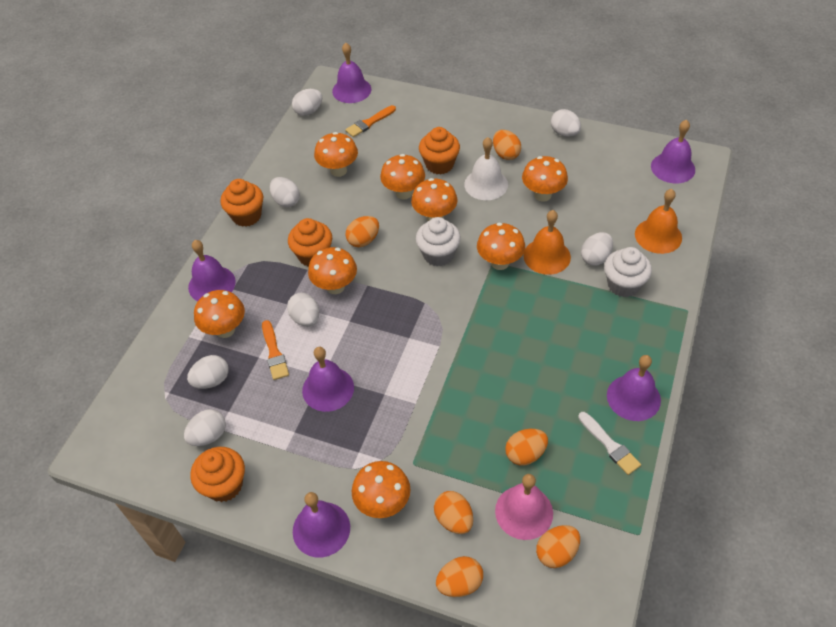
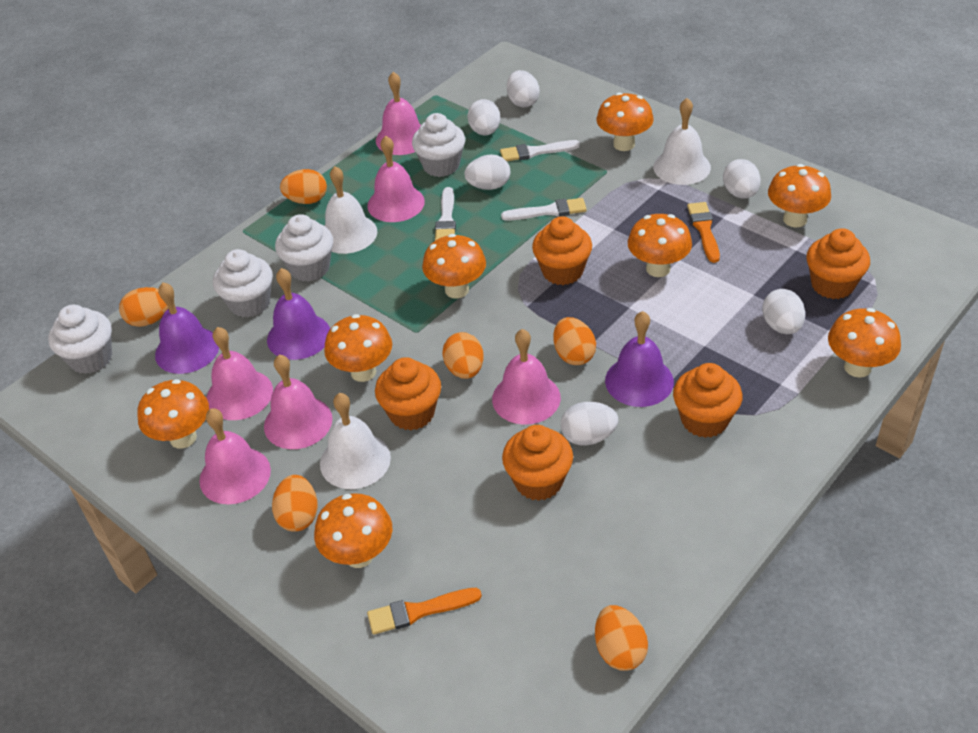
orange bell: 2 -> 0
orange cupcake: 4 -> 5
pink bell: 1 -> 6
purple bell: 6 -> 3
white bell: 1 -> 3
white brush: 1 -> 3
white cupcake: 2 -> 4
white egg: 7 -> 6

